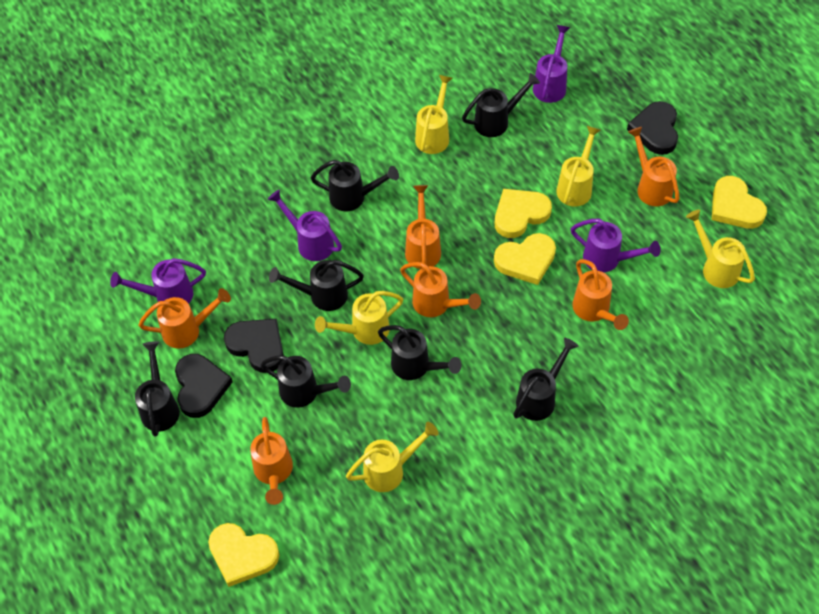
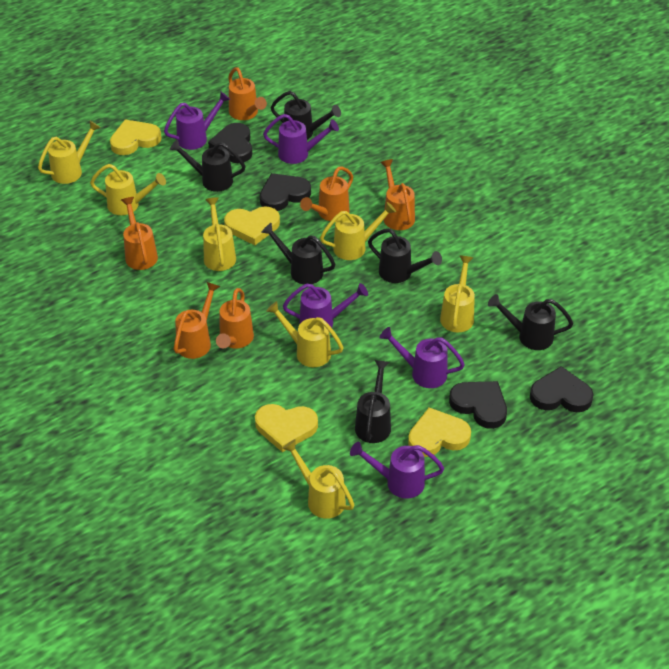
black heart: 3 -> 4
black watering can: 7 -> 6
purple watering can: 4 -> 5
yellow watering can: 5 -> 7

